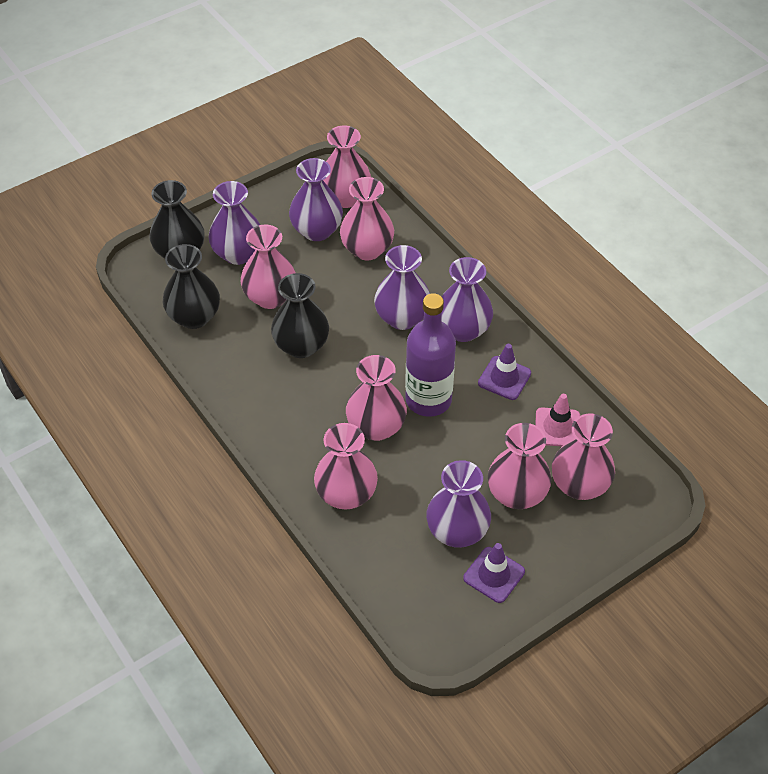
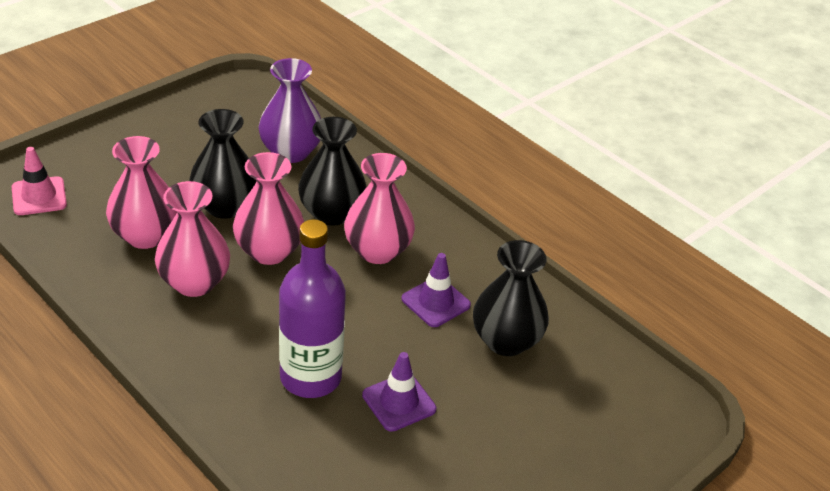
pink vase: 7 -> 4
purple vase: 5 -> 1

